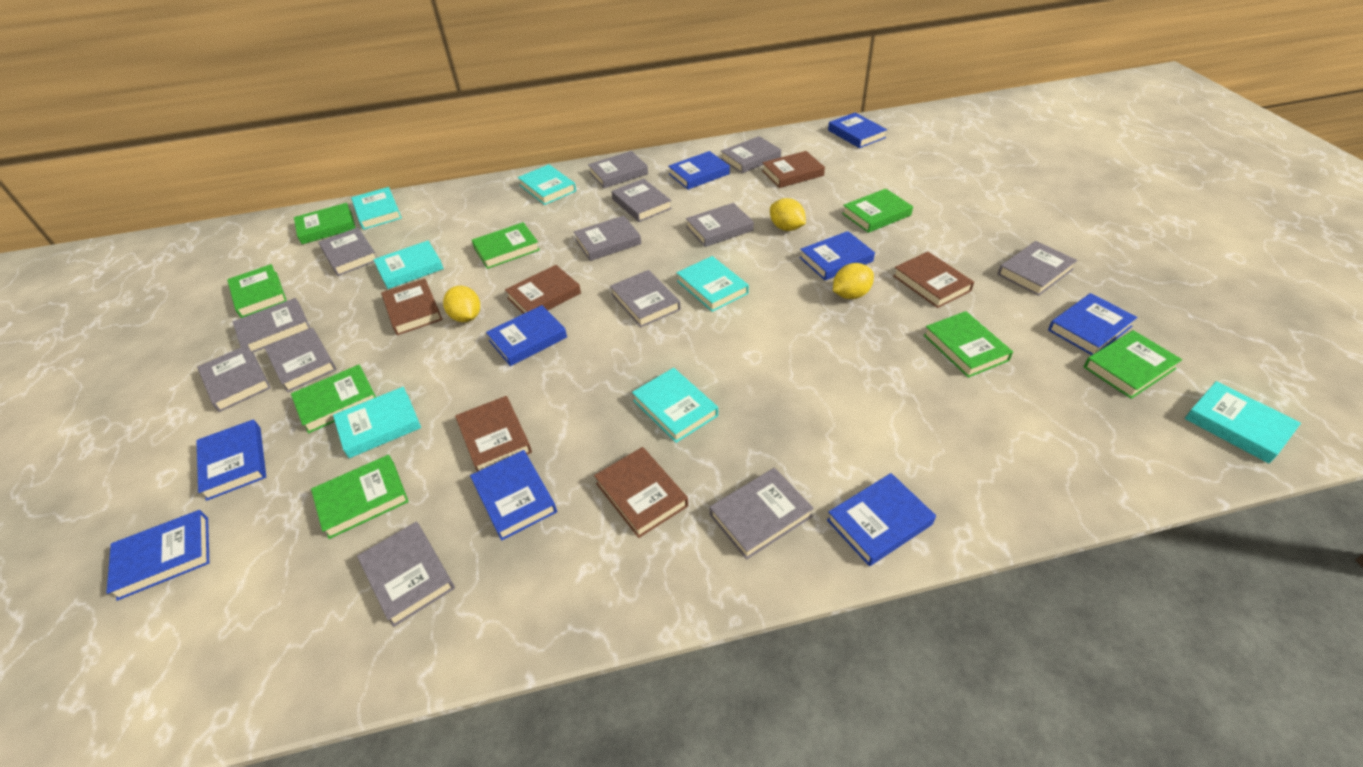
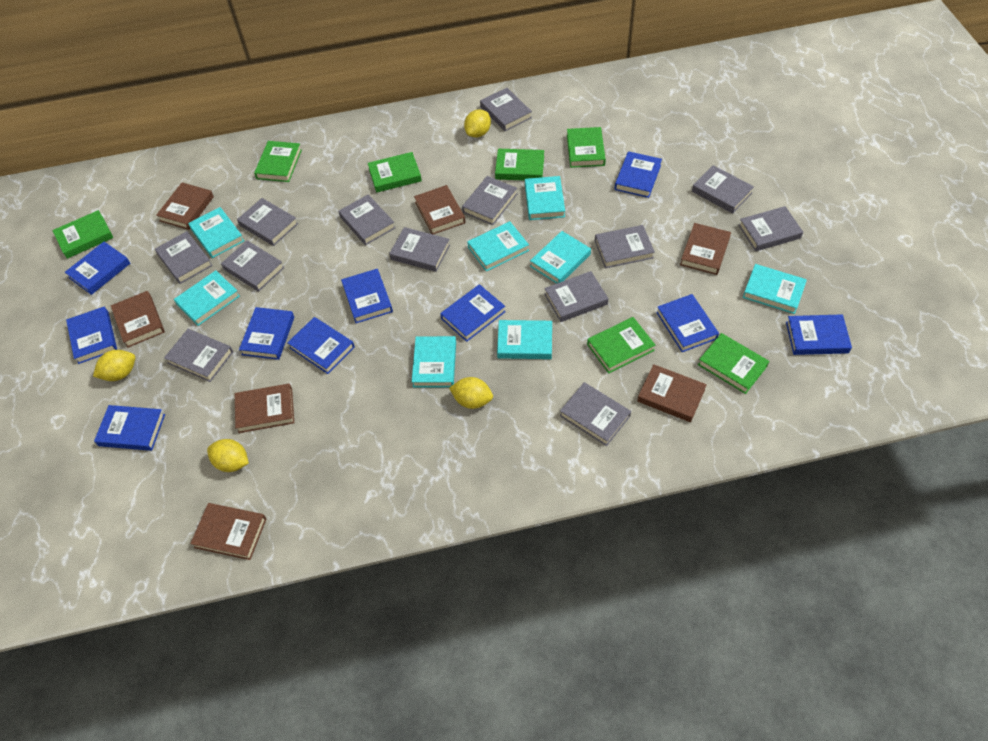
blue book: 9 -> 10
brown book: 6 -> 7
green book: 8 -> 7
turquoise book: 7 -> 8
yellow lemon: 3 -> 4

